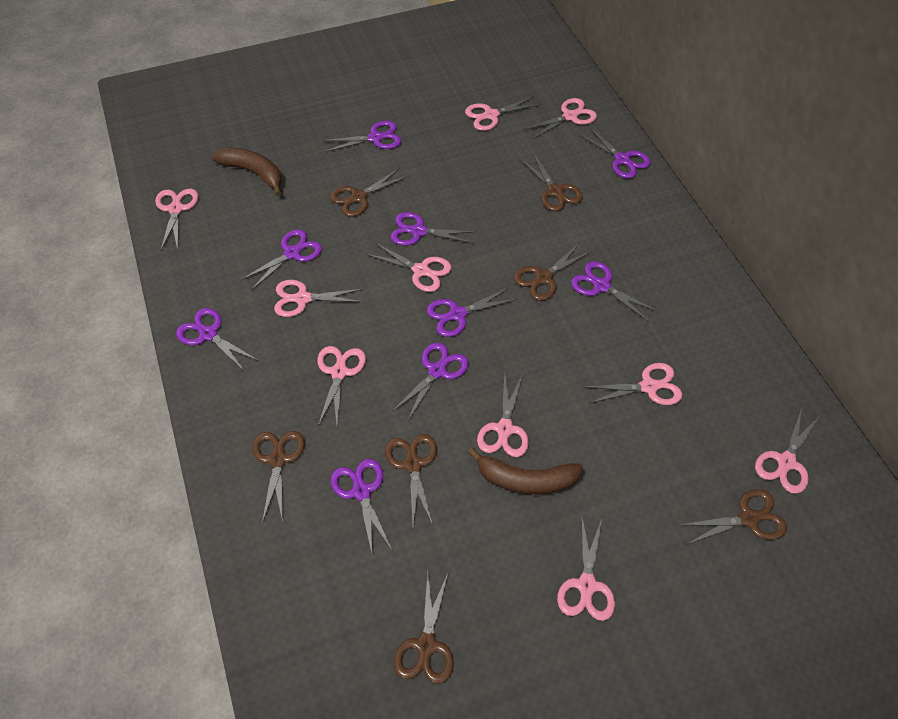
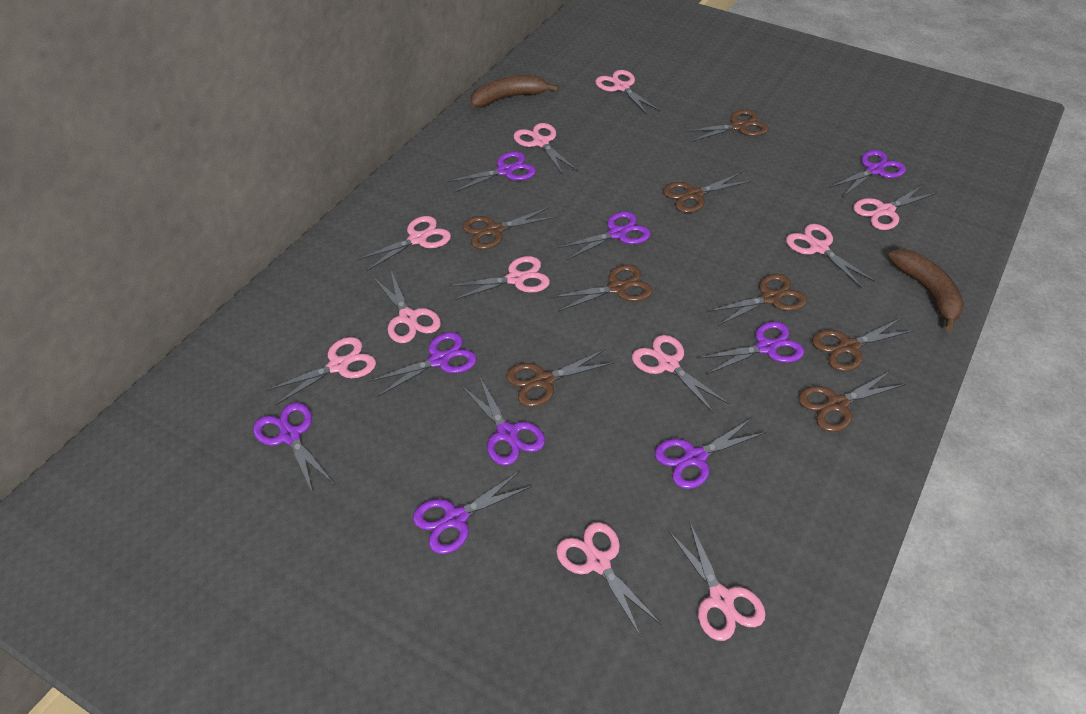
brown scissors: 7 -> 8
pink scissors: 10 -> 11

